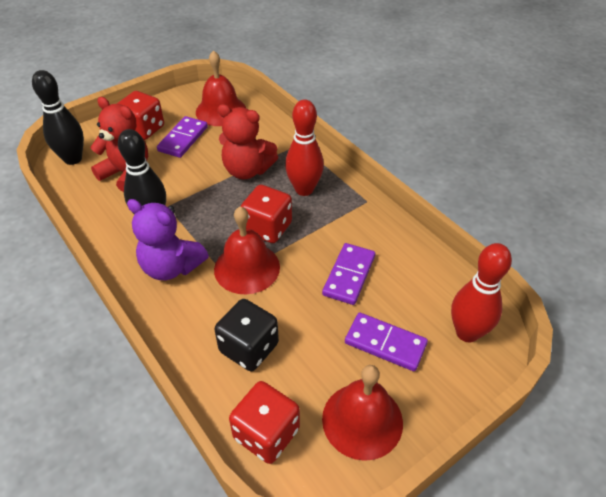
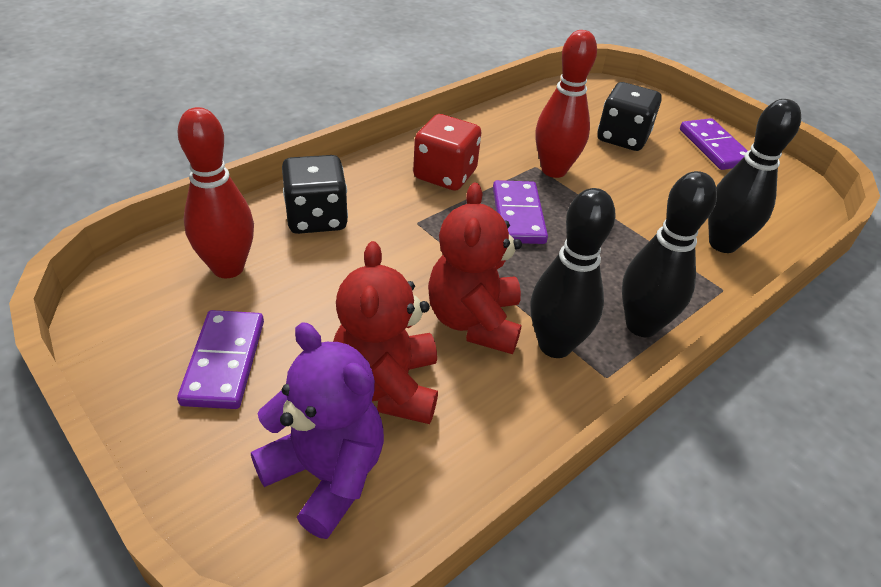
black bowling pin: 2 -> 3
black dice: 1 -> 2
red bell: 3 -> 0
red dice: 3 -> 1

